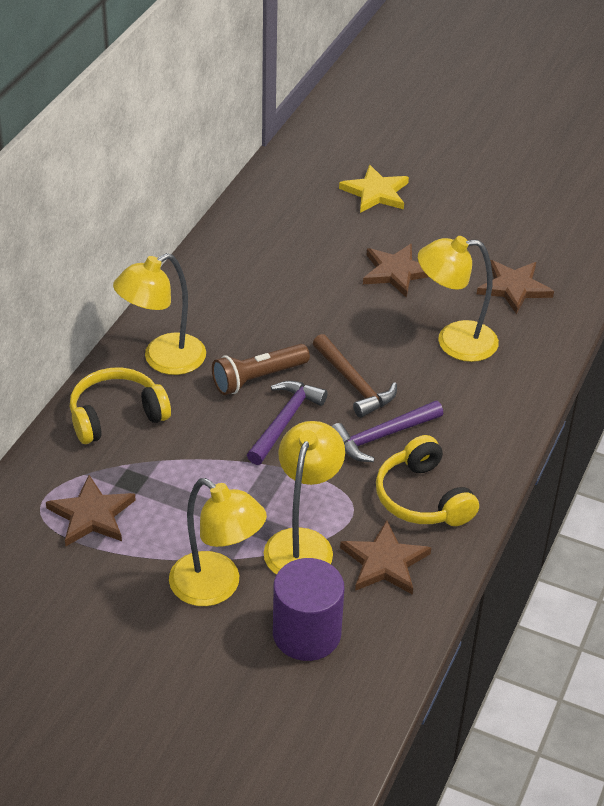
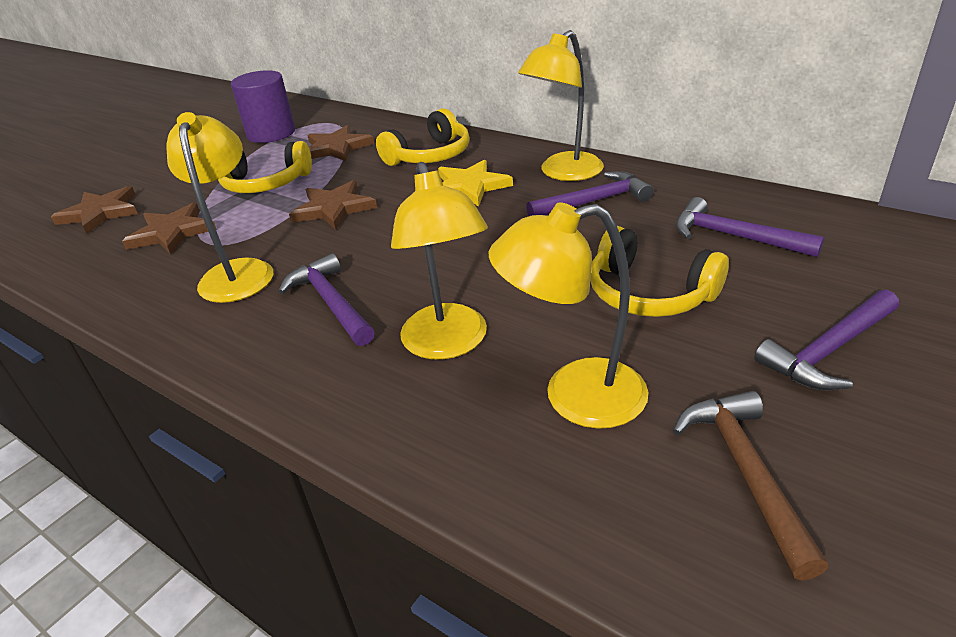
brown flashlight: 1 -> 0
purple hammer: 2 -> 4
yellow headphones: 2 -> 3

